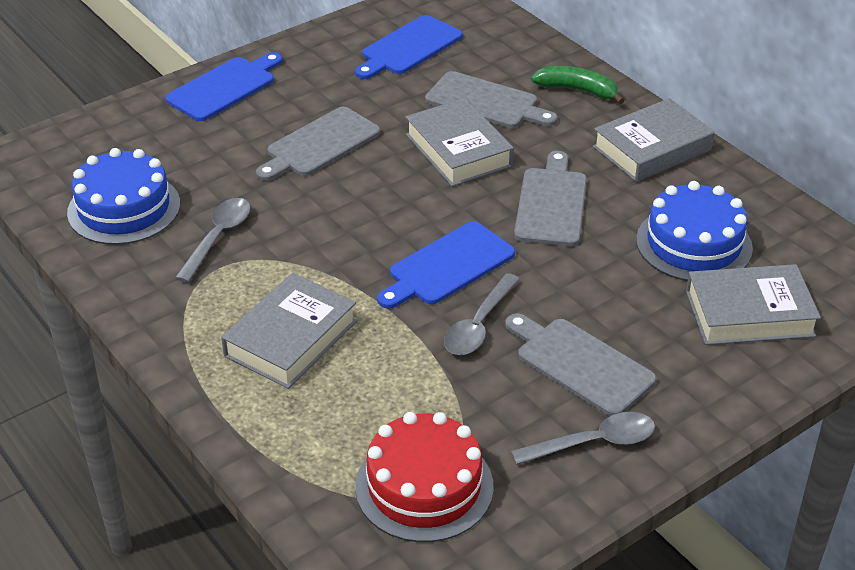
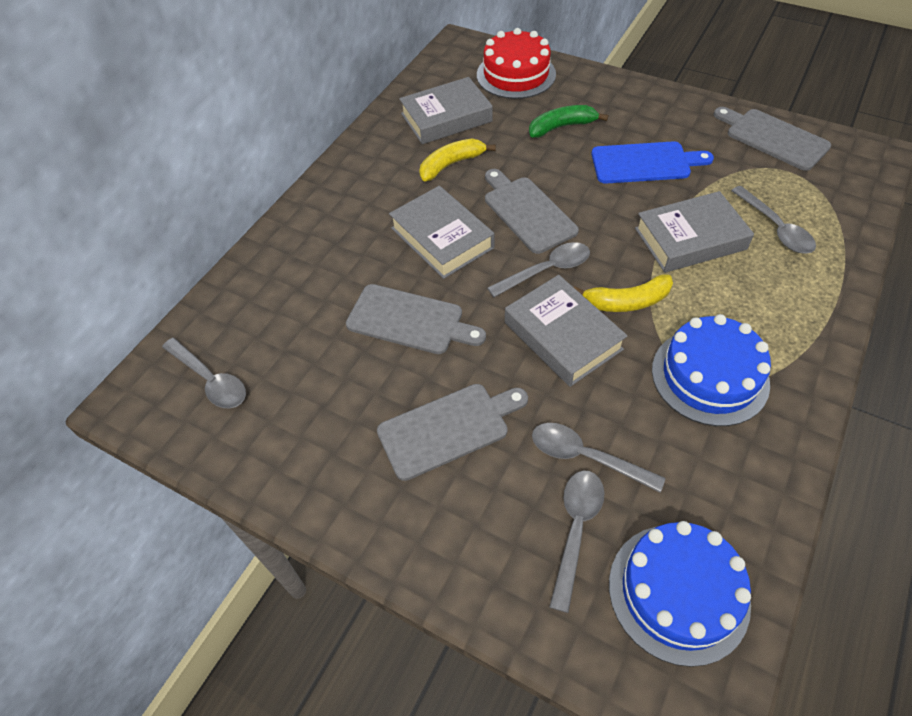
blue cutting board: 3 -> 1
grey spoon: 3 -> 5
yellow banana: 0 -> 2

